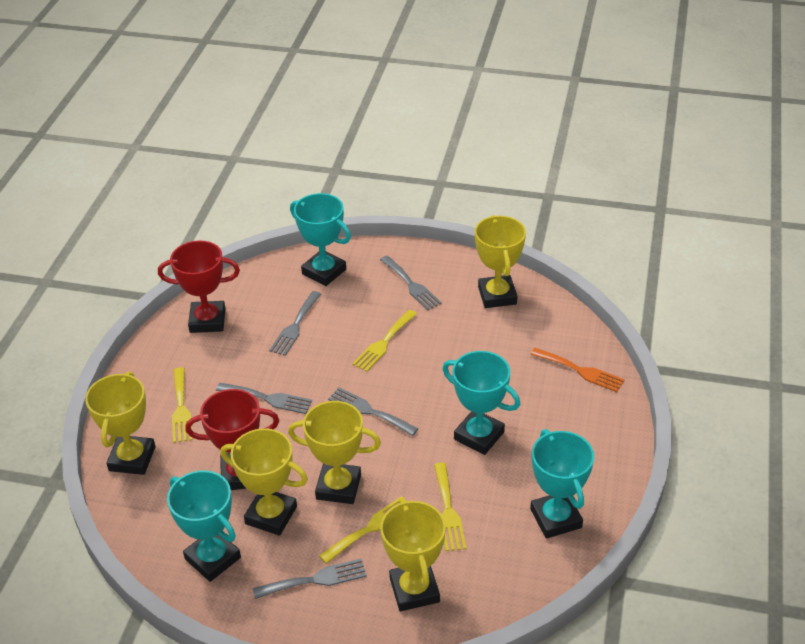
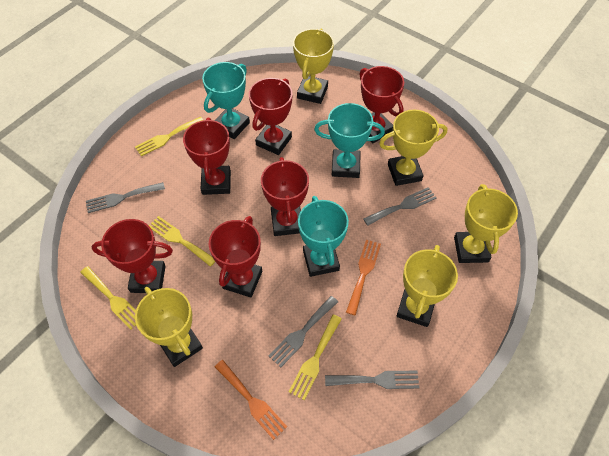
grey fork: 5 -> 4
orange fork: 1 -> 2
red trophy: 2 -> 6
turquoise trophy: 4 -> 3

